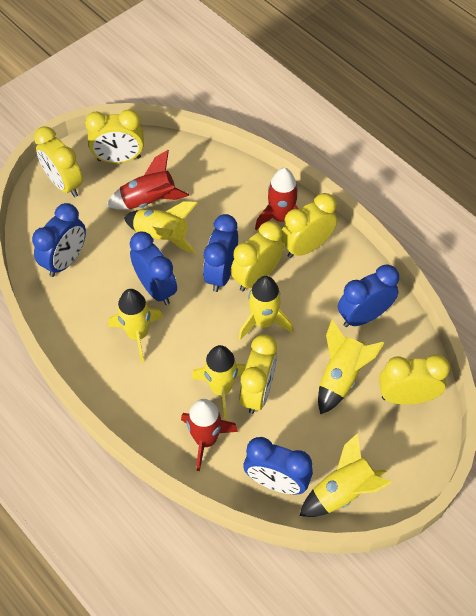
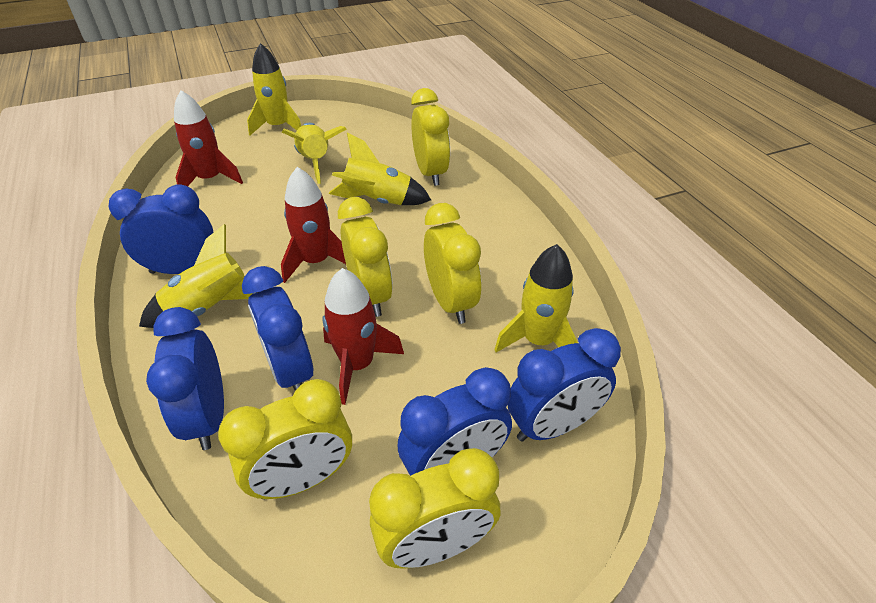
yellow clock: 6 -> 5
yellow rocket: 6 -> 5

